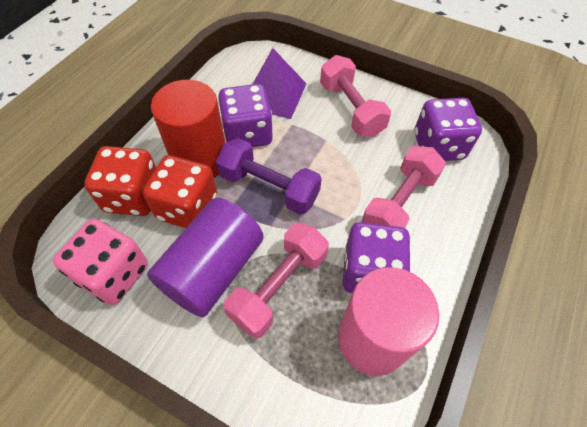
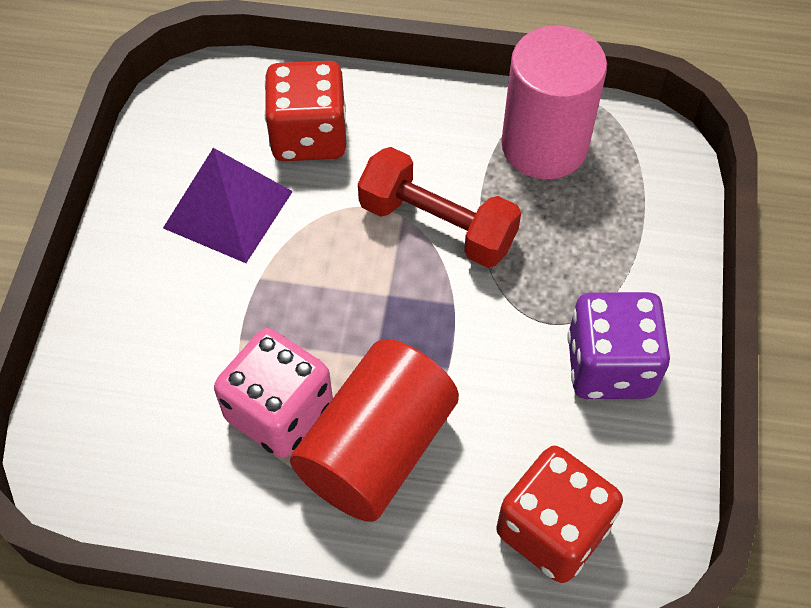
pink dumbbell: 3 -> 0
purple cylinder: 1 -> 0
purple dice: 3 -> 1
purple dumbbell: 1 -> 0
red dumbbell: 0 -> 1

